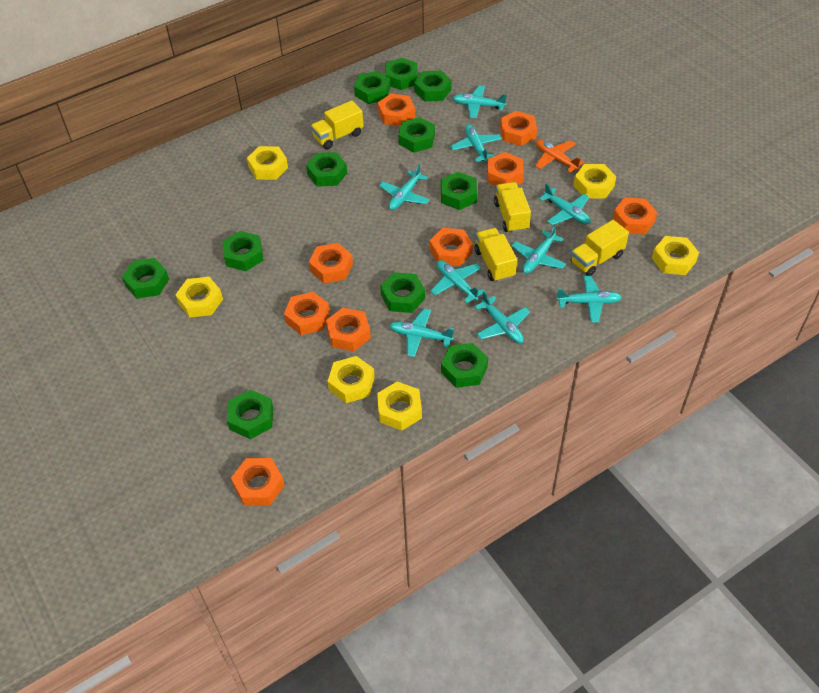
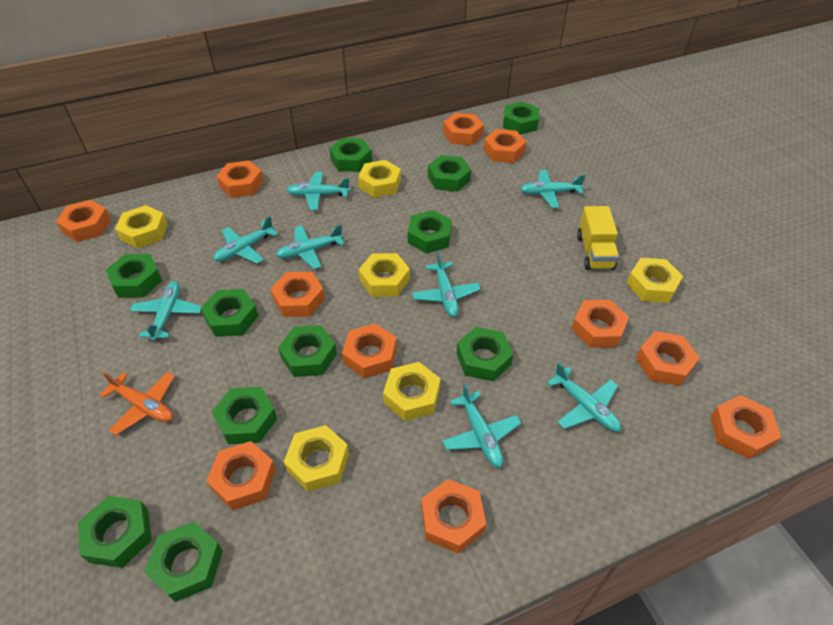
orange nut: 9 -> 11
turquoise plane: 9 -> 8
yellow truck: 4 -> 1

